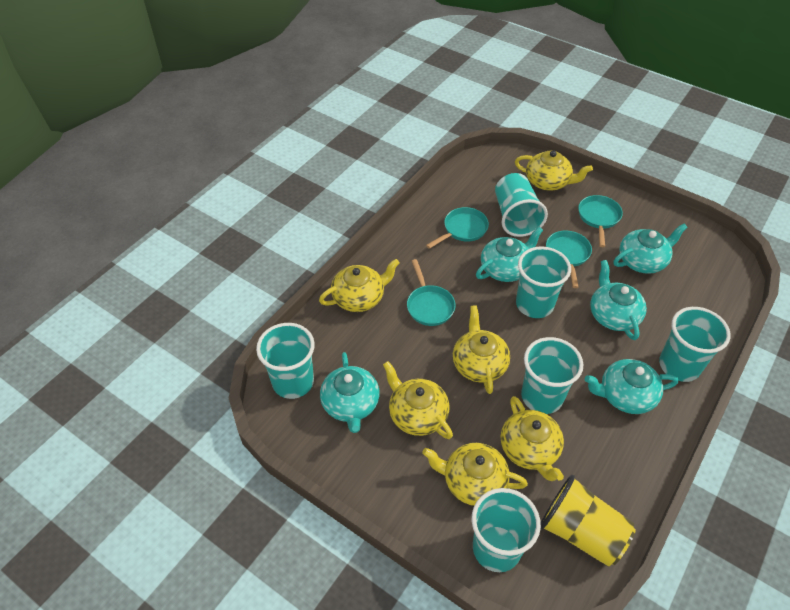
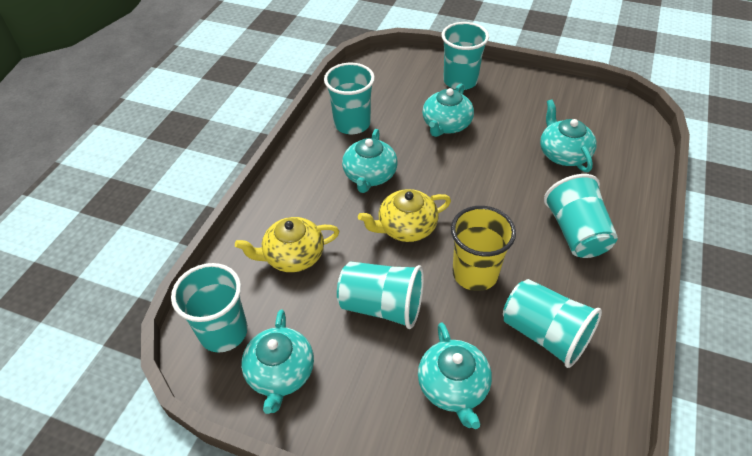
turquoise pan: 4 -> 0
yellow teapot: 6 -> 2

